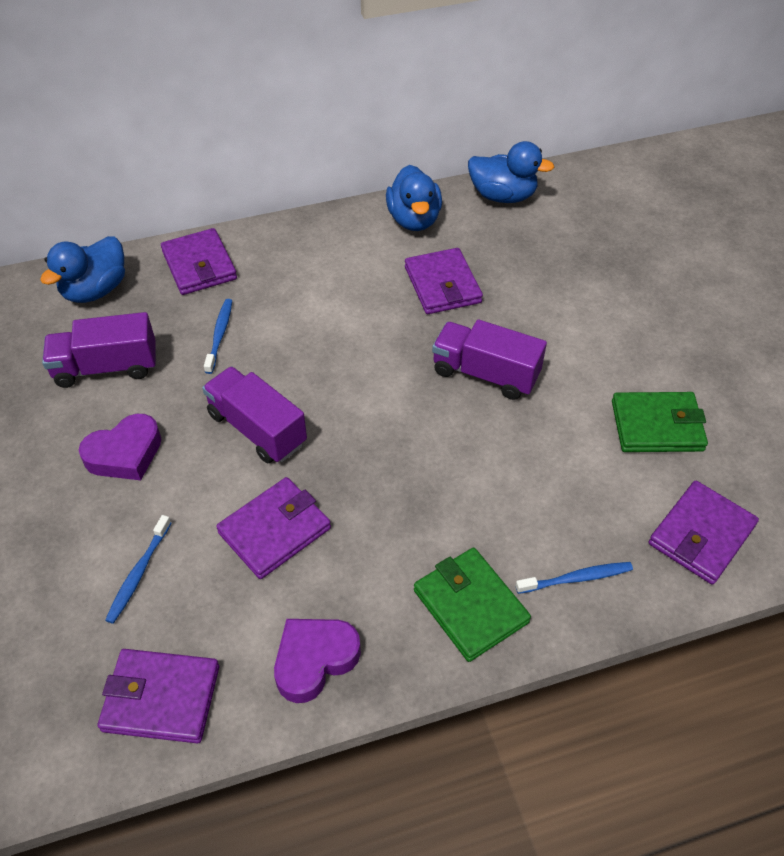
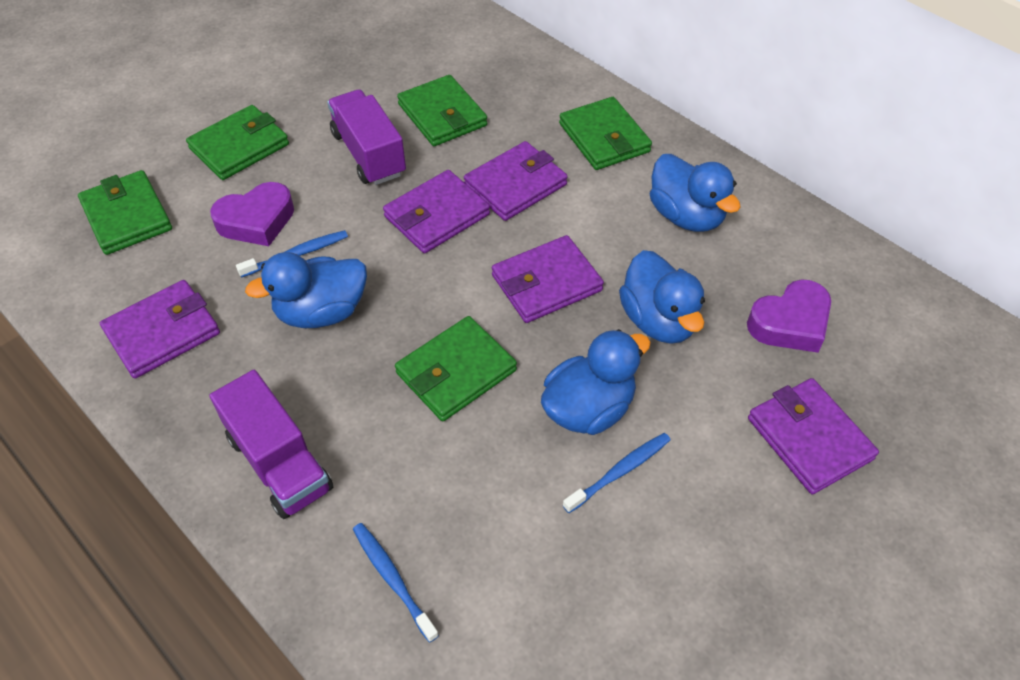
blue duck: 3 -> 4
green wallet: 2 -> 5
purple truck: 3 -> 2

